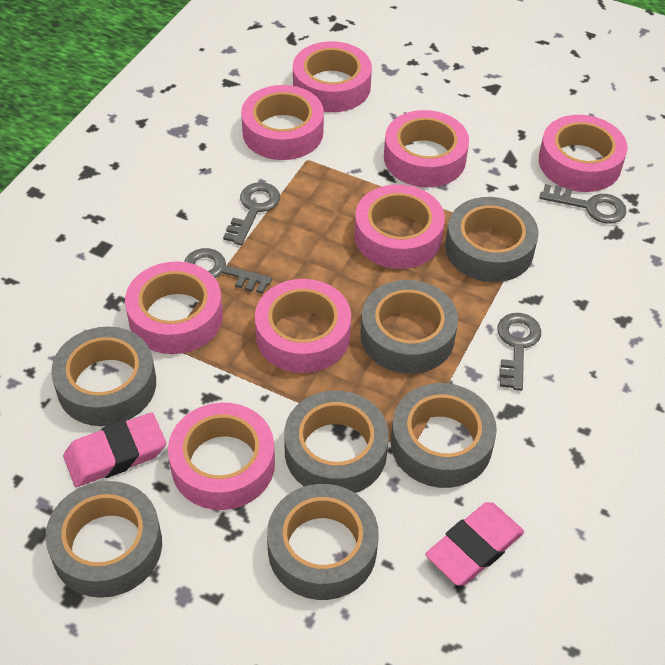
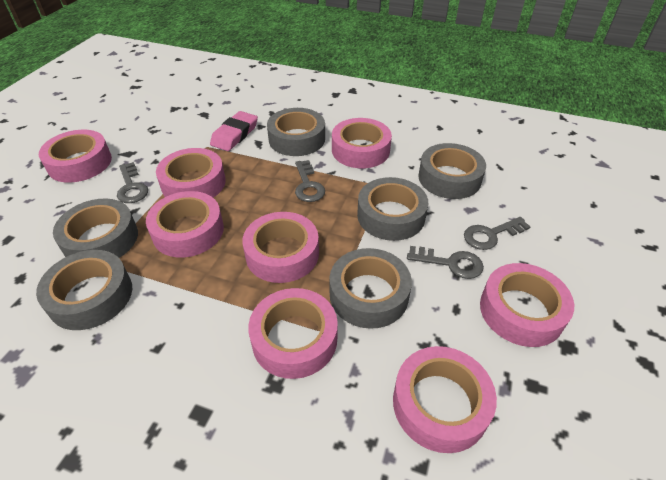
grey tape: 7 -> 6
pink eraser: 2 -> 1

